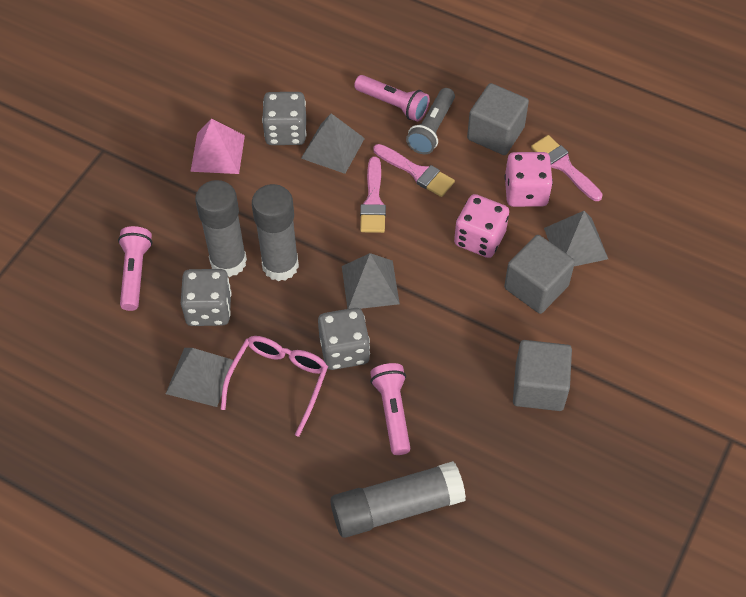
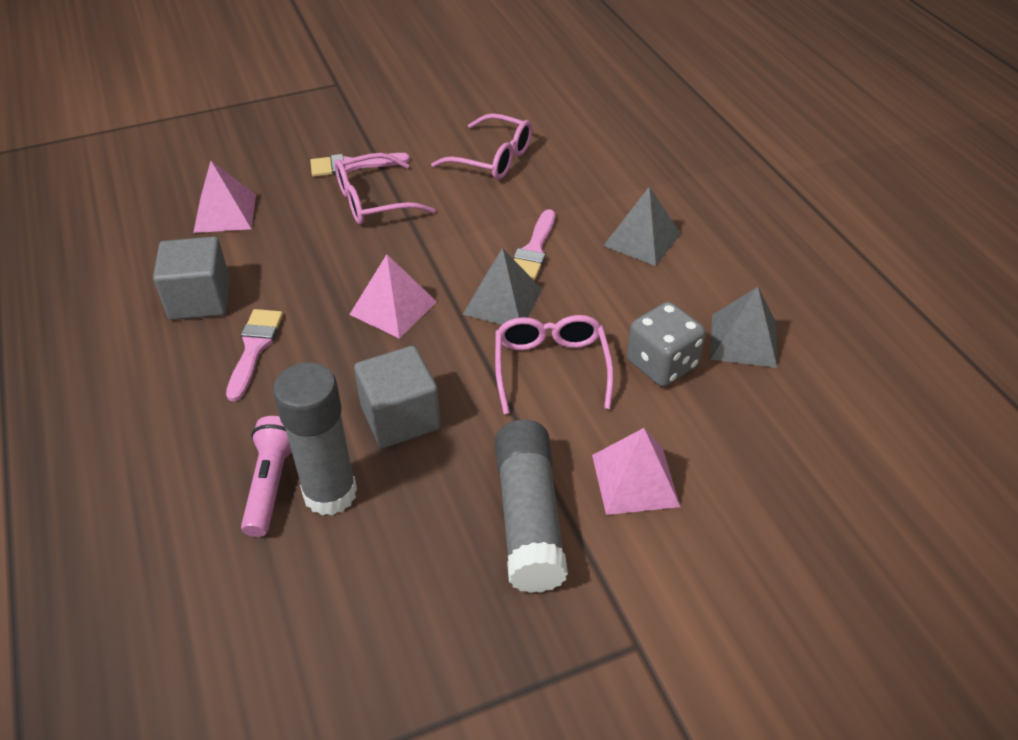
grey cube: 3 -> 2
grey dice: 3 -> 1
grey flashlight: 1 -> 0
grey glue stick: 3 -> 2
grey pyramid: 4 -> 3
pink dice: 2 -> 0
pink flashlight: 3 -> 1
pink glasses: 1 -> 3
pink pyramid: 1 -> 3

